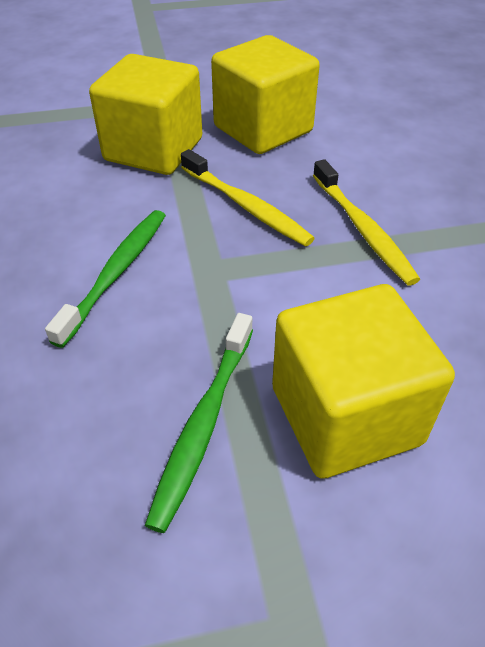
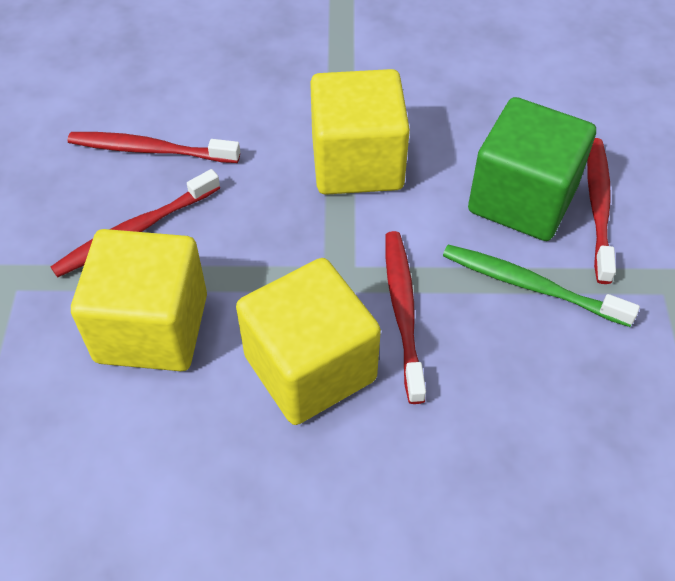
green cube: 0 -> 1
green toothbrush: 2 -> 1
red toothbrush: 0 -> 4
yellow toothbrush: 2 -> 0

